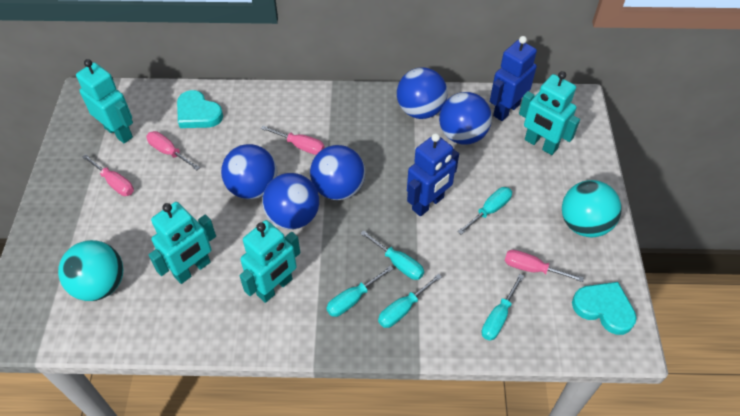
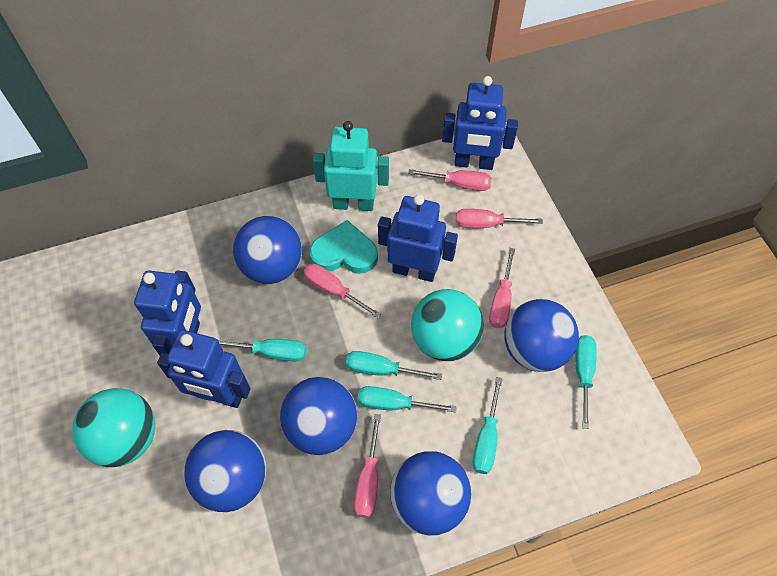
blue robot: 2 -> 4
pink screwdriver: 4 -> 5
turquoise heart: 2 -> 1
turquoise robot: 4 -> 1

